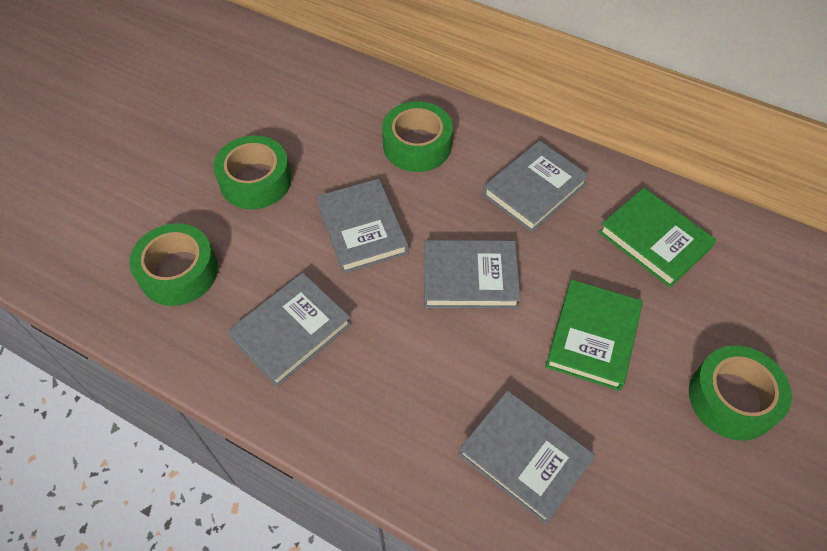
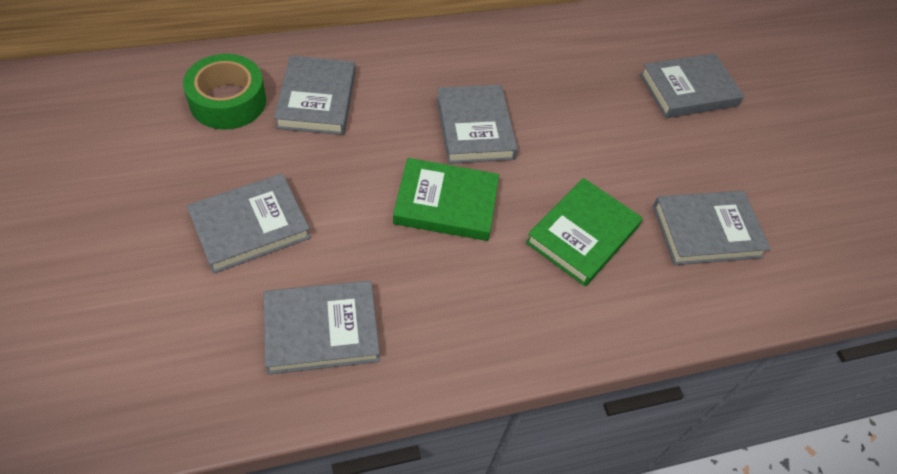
green tape: 4 -> 1
grey book: 5 -> 6

